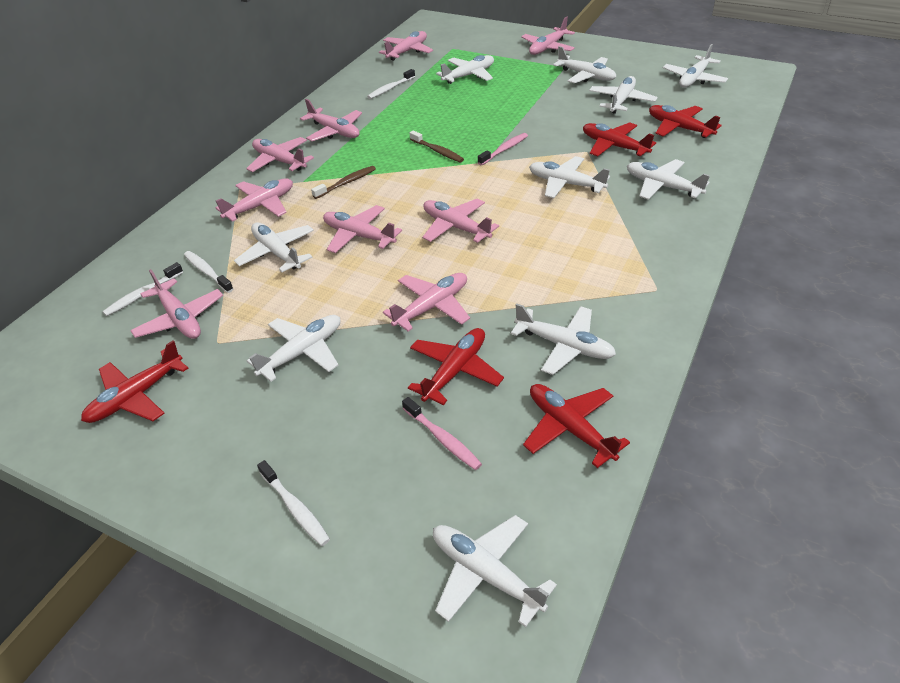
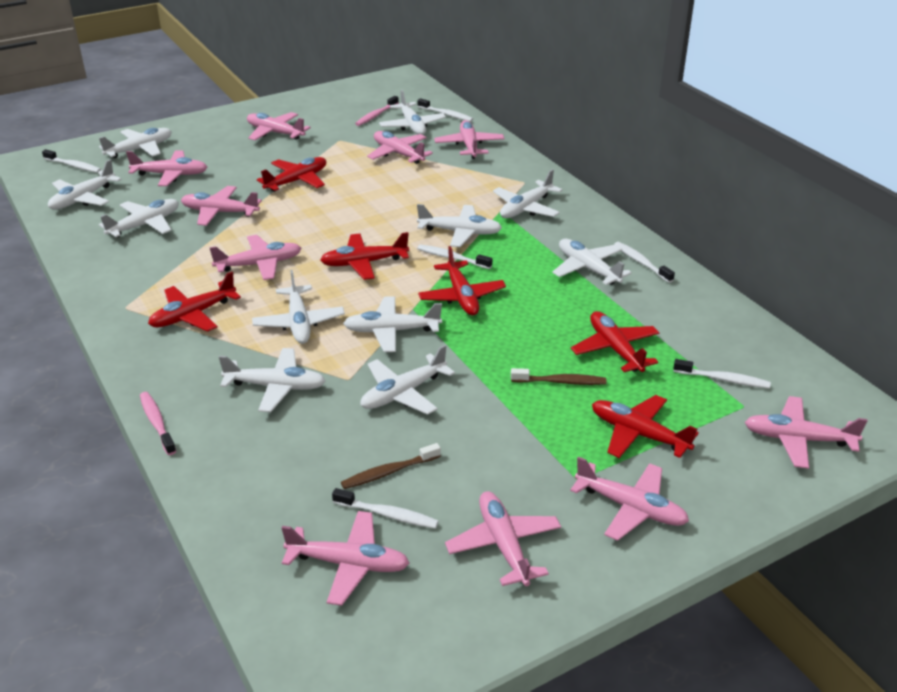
pink plane: 9 -> 10
red plane: 5 -> 6
white plane: 10 -> 11
white toothbrush: 4 -> 6

